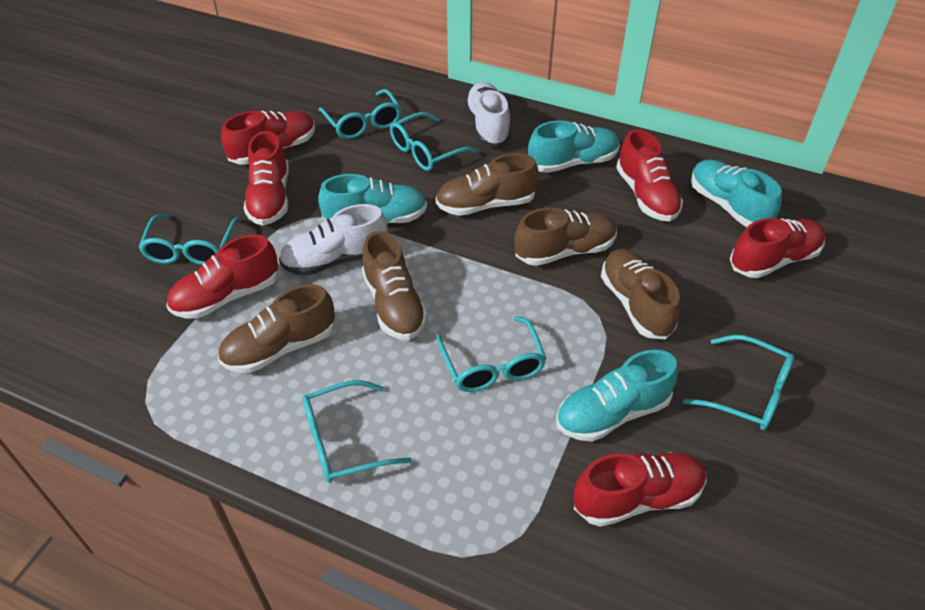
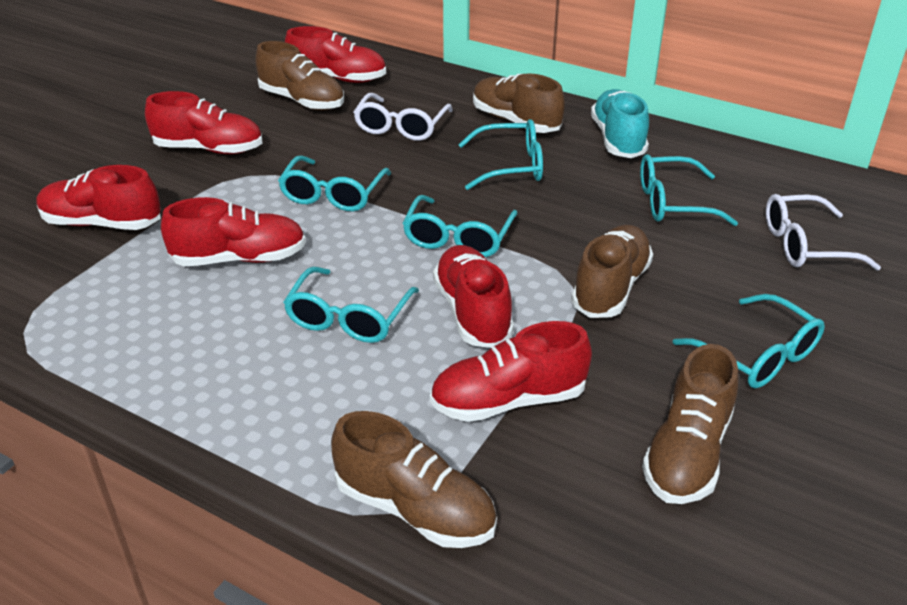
turquoise shoe: 4 -> 1
white glasses: 0 -> 2
white shoe: 2 -> 0

